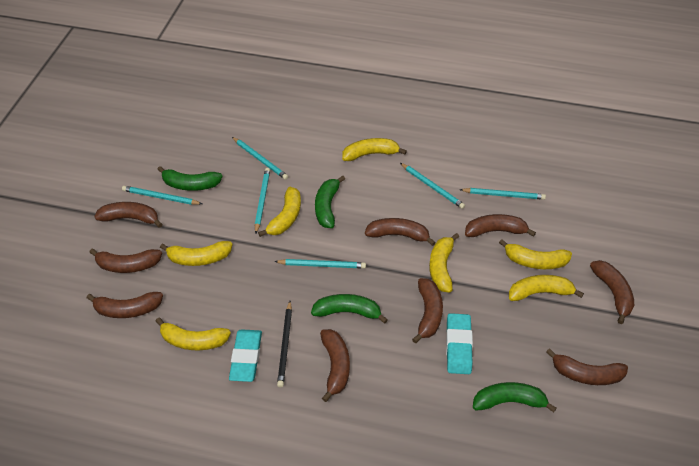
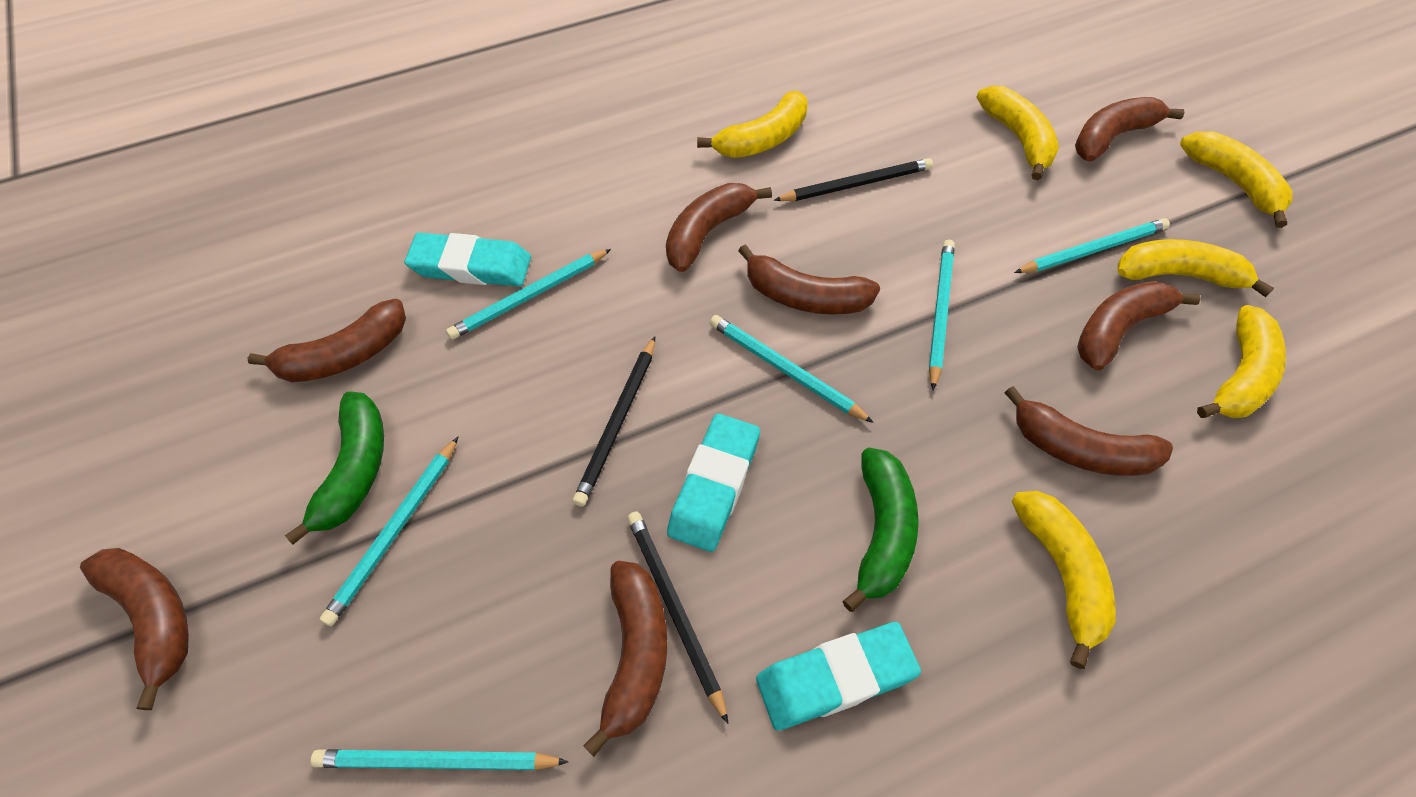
black pencil: 1 -> 3
brown banana: 9 -> 8
green banana: 4 -> 2
turquoise eraser: 2 -> 3
yellow banana: 7 -> 6

